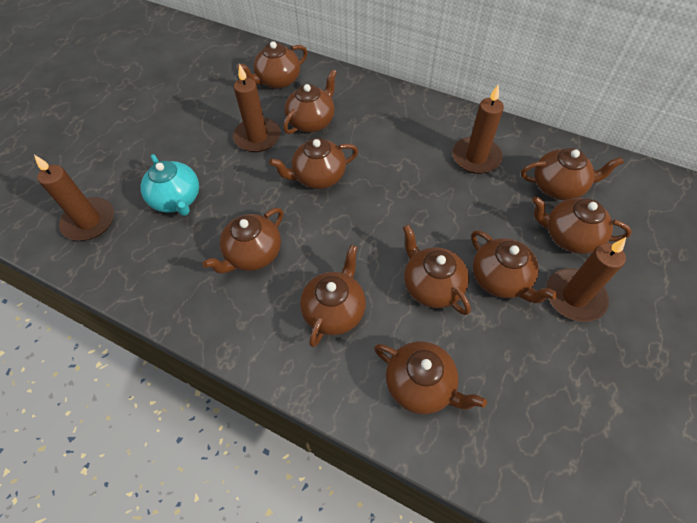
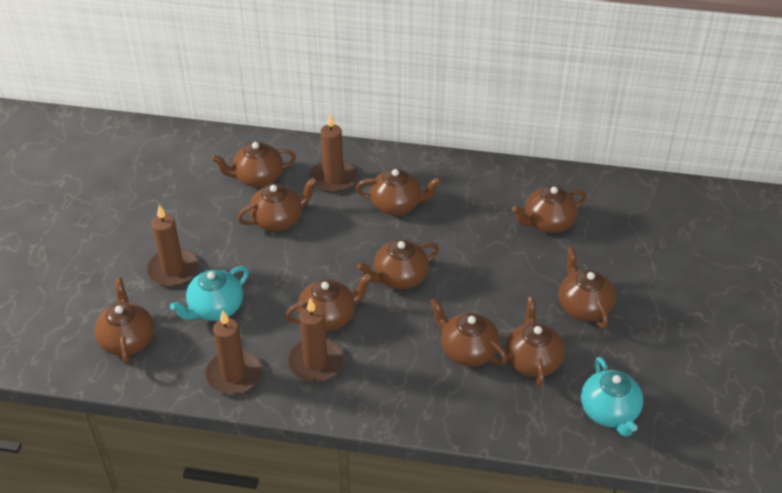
turquoise teapot: 1 -> 2

